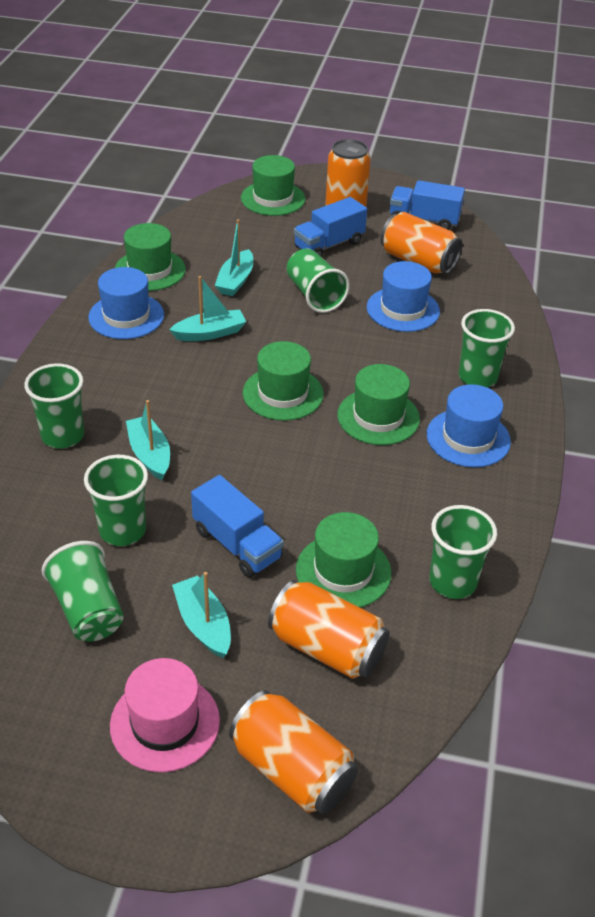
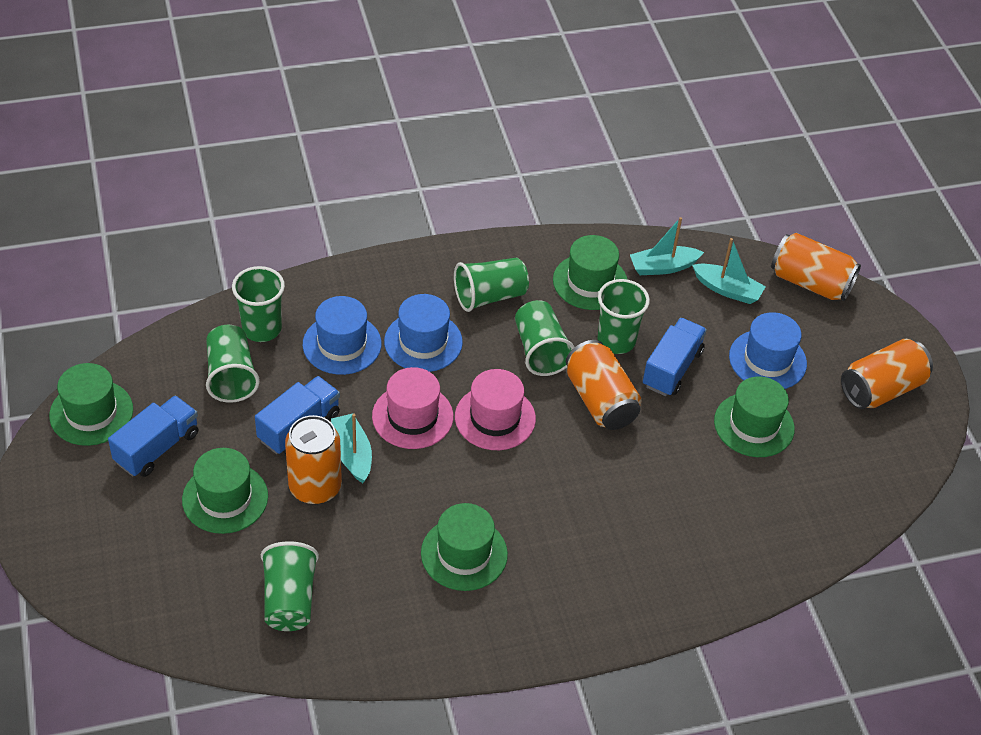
pink hat: 1 -> 2
turquoise boat: 4 -> 3

